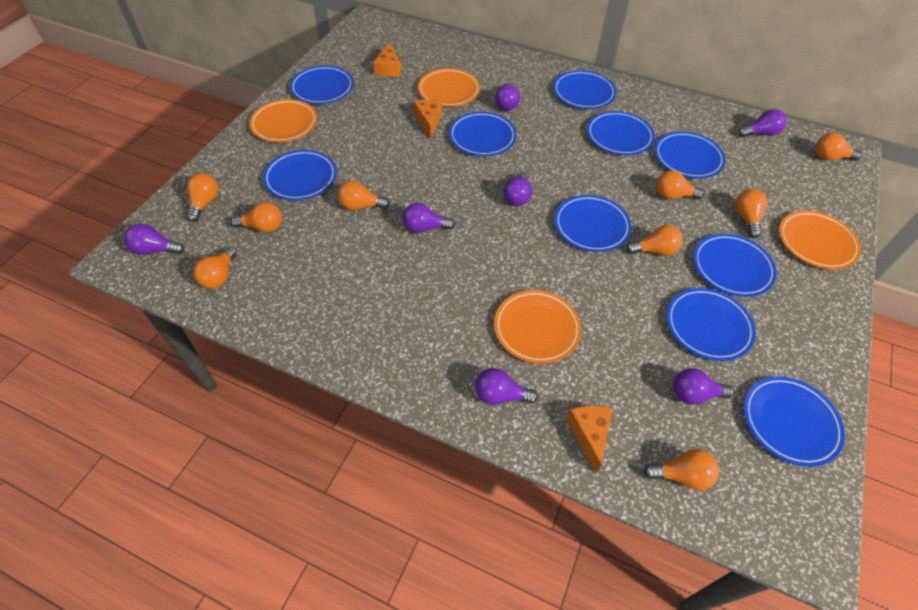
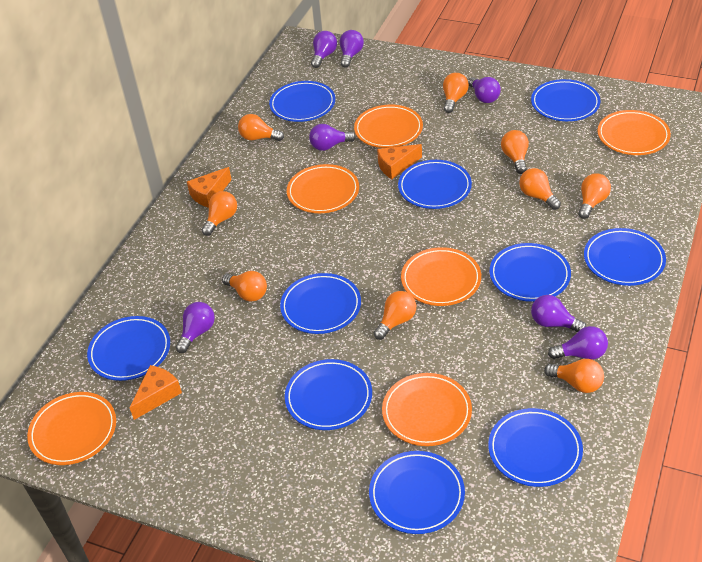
orange plate: 4 -> 6

